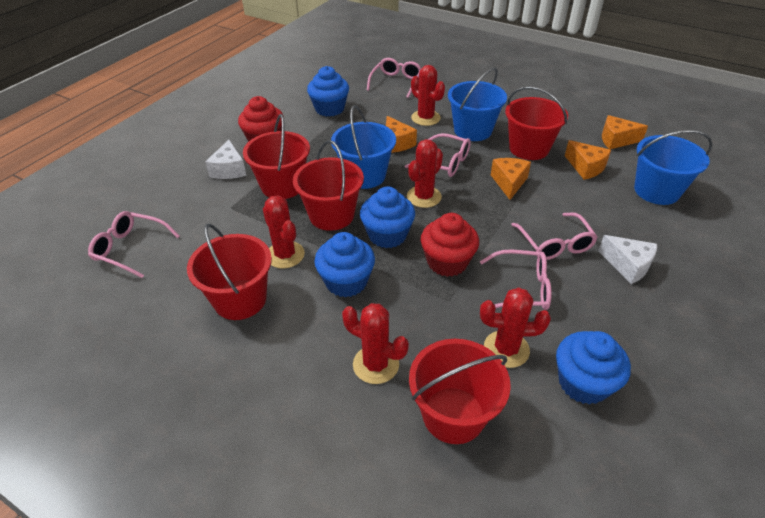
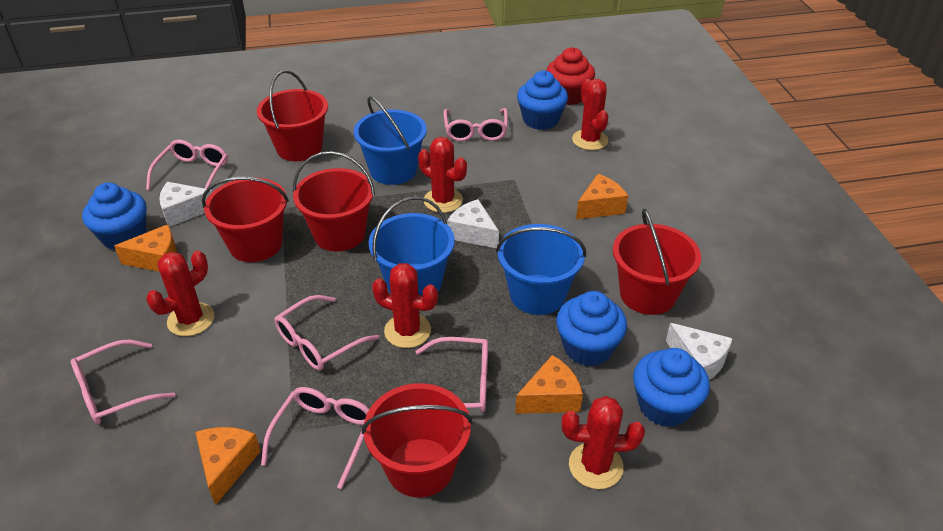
pink glasses: 5 -> 6
red cupcake: 2 -> 1
white cheese: 2 -> 3

